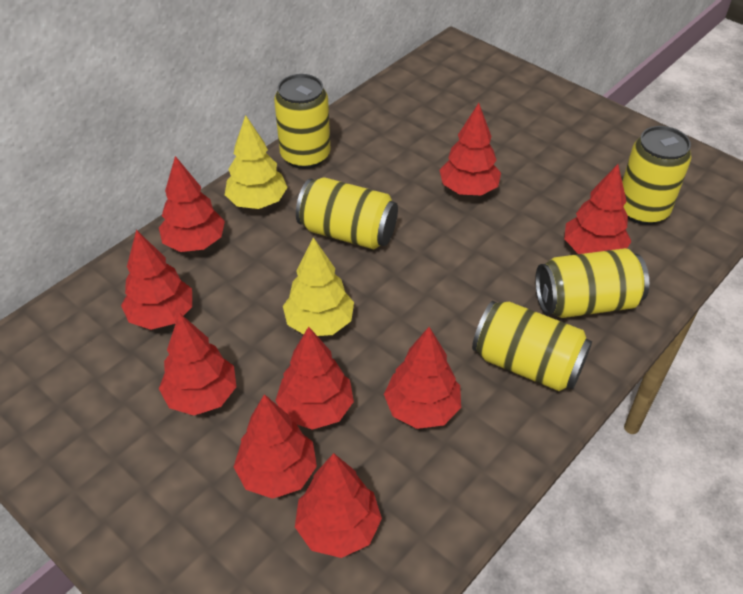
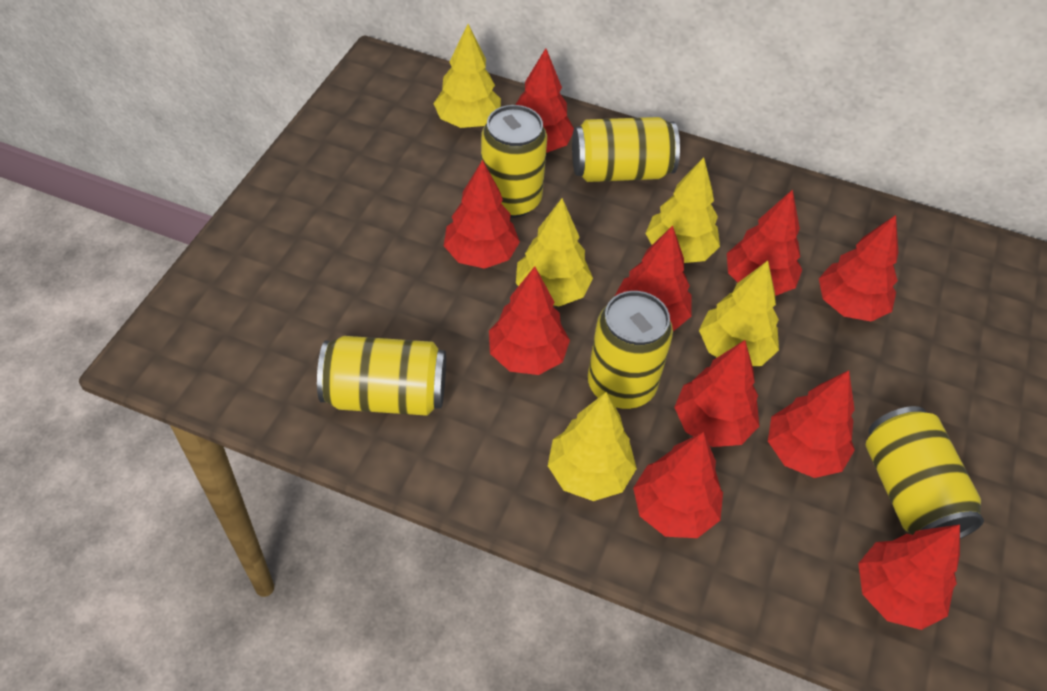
red tree: 9 -> 10
yellow tree: 2 -> 5

